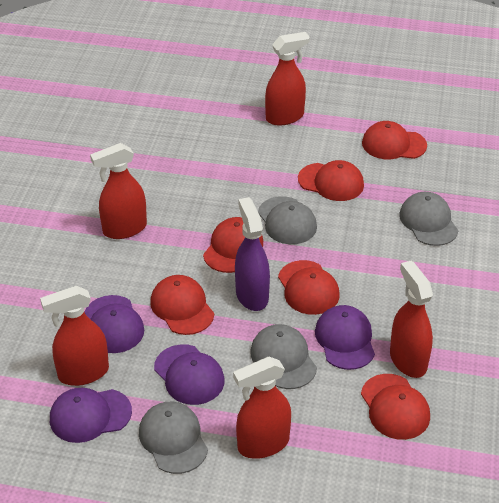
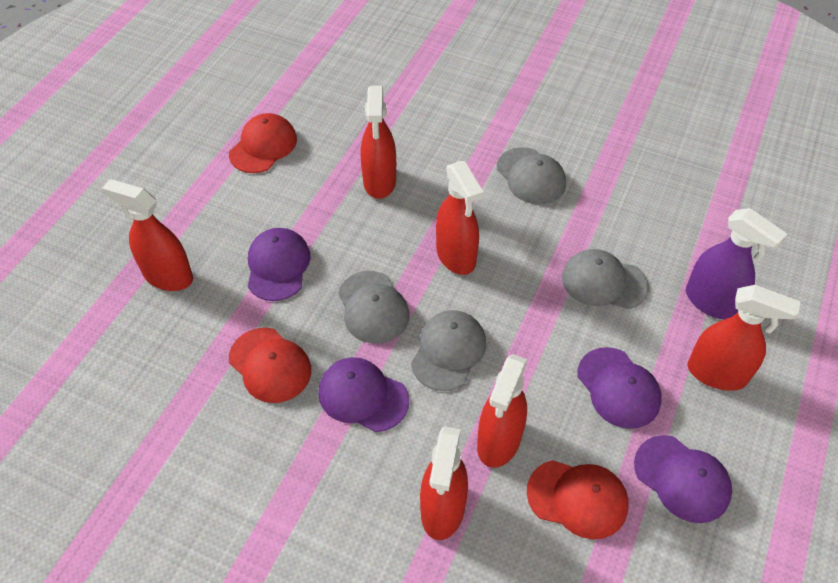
red cap: 6 -> 3
red spray bottle: 5 -> 6

